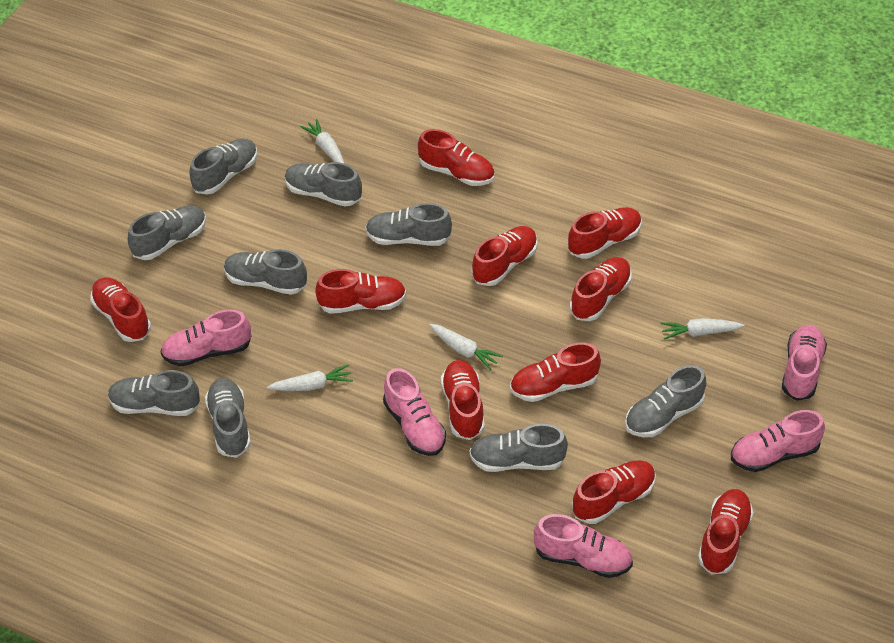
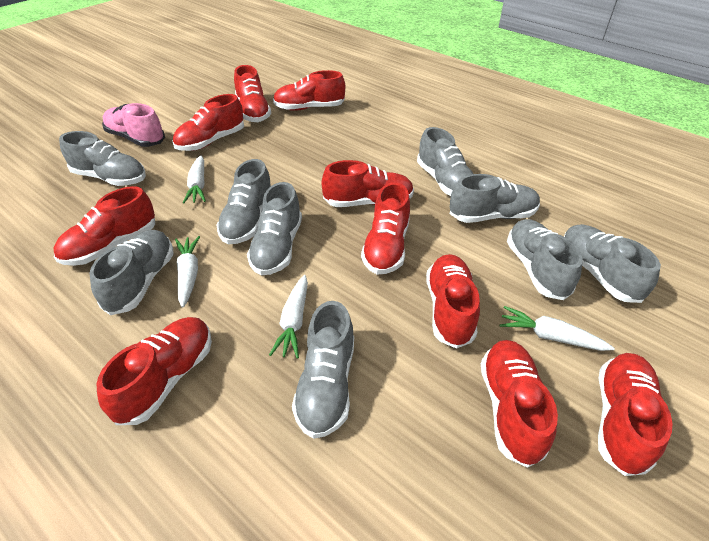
pink shoe: 5 -> 1

